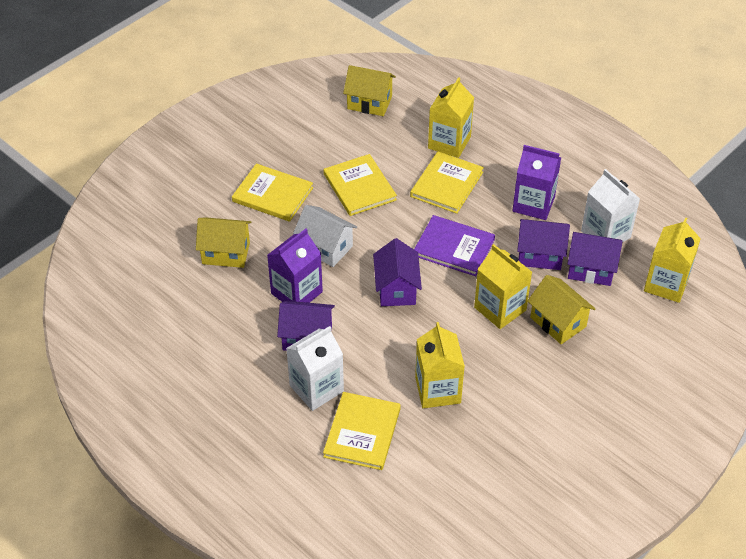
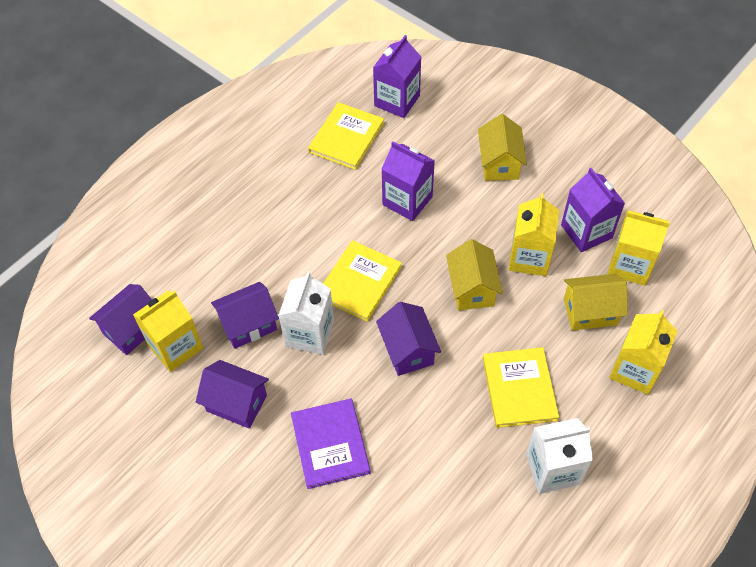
purple carton: 2 -> 3
white house: 1 -> 0
yellow book: 4 -> 3

